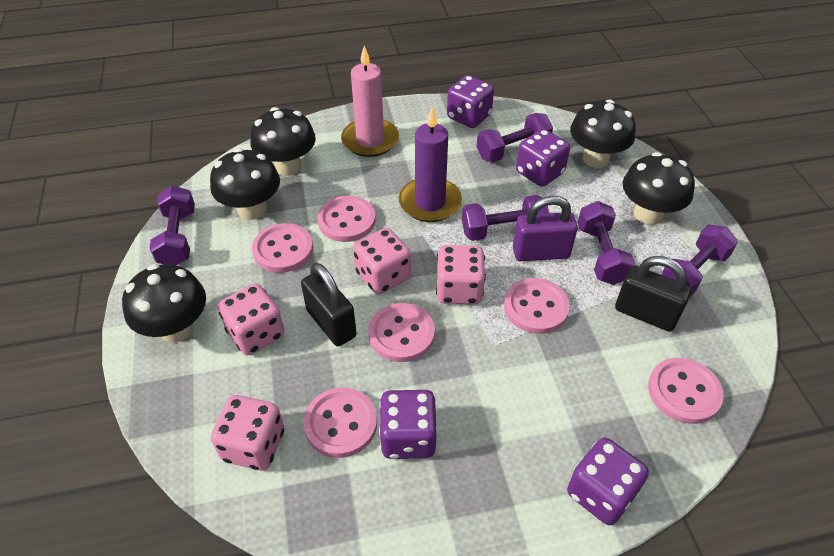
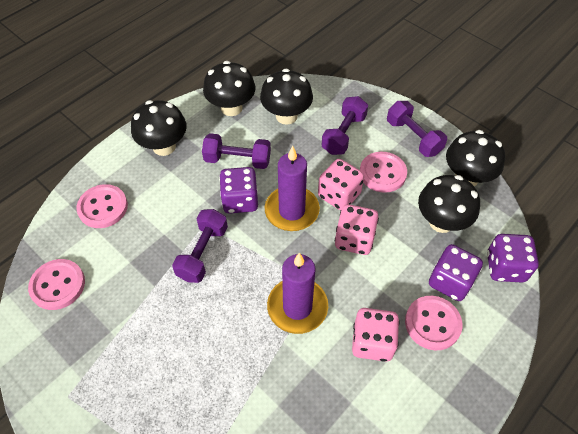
black padlock: 2 -> 0
pink button: 6 -> 4
pink candle: 1 -> 0
pink dice: 4 -> 3
purple candle: 1 -> 2
purple dice: 4 -> 3
purple dumbbell: 5 -> 4
purple padlock: 1 -> 0

